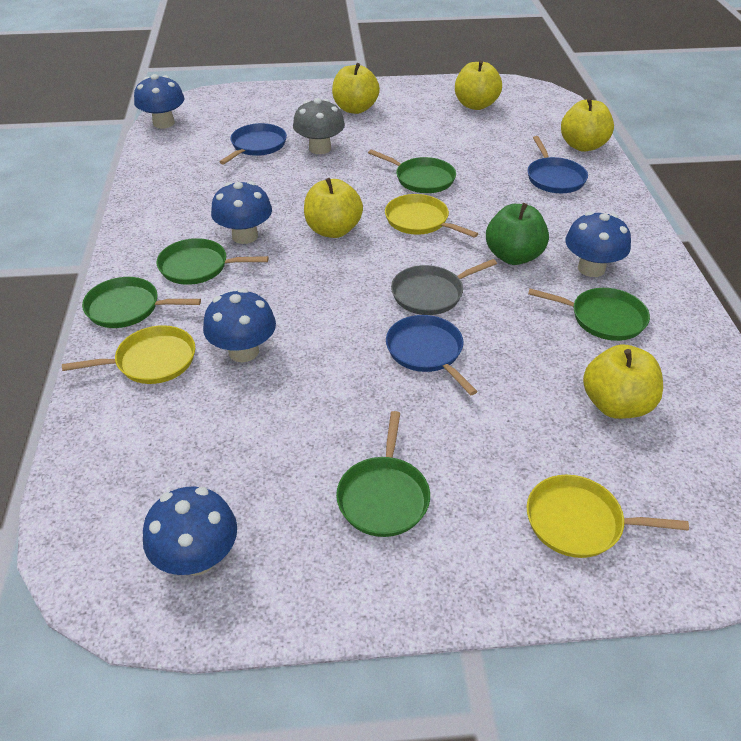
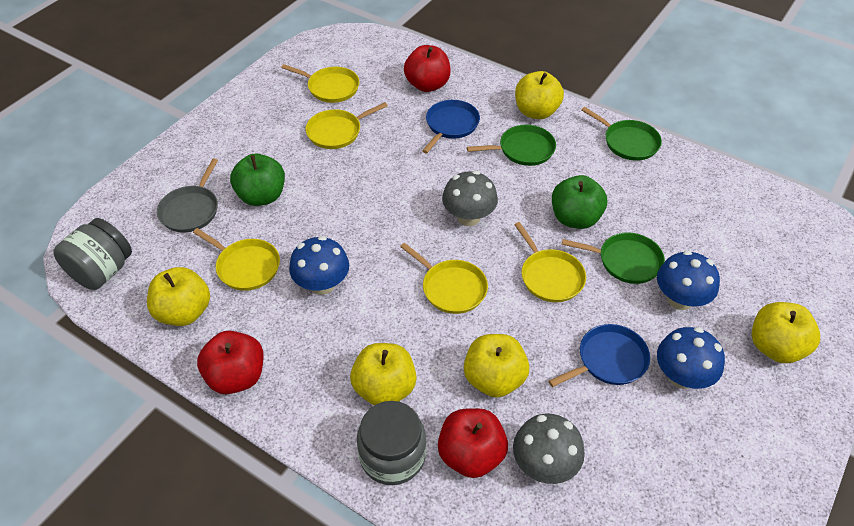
blue mushroom: 5 -> 3
blue pan: 3 -> 2
green apple: 1 -> 2
green pan: 5 -> 3
grey jar: 0 -> 2
grey mushroom: 1 -> 2
red apple: 0 -> 3
yellow pan: 3 -> 5

